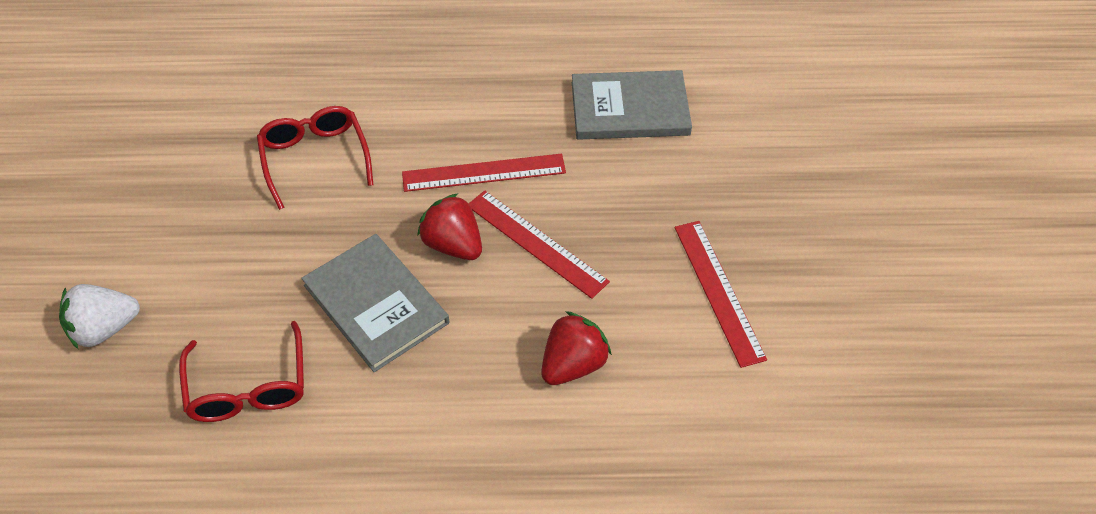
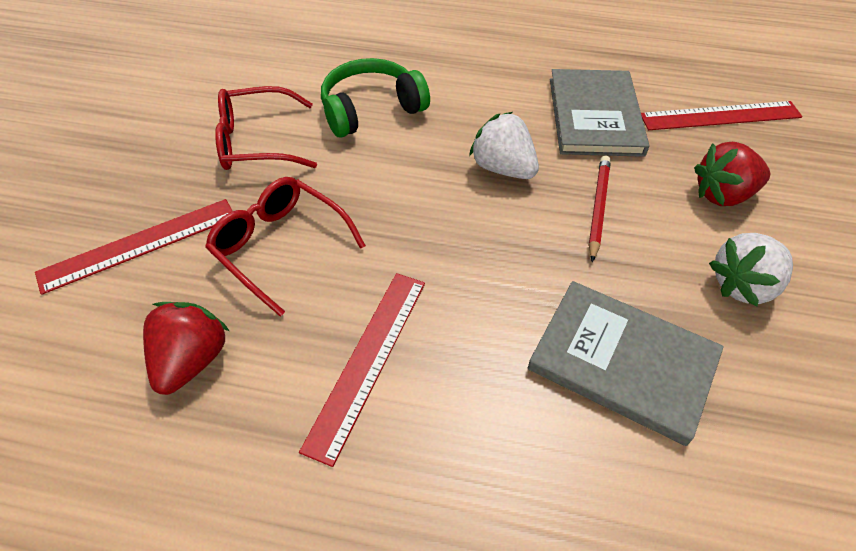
green headphones: 0 -> 1
red pencil: 0 -> 1
white strawberry: 1 -> 2

